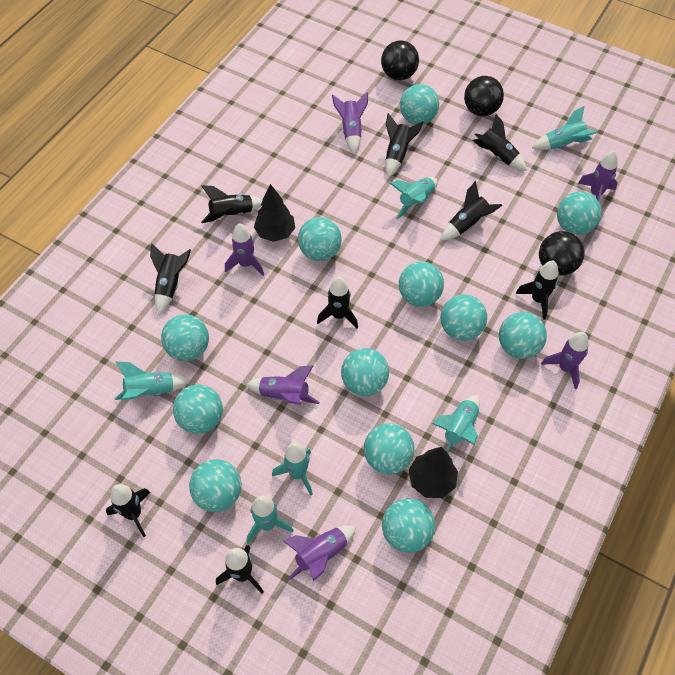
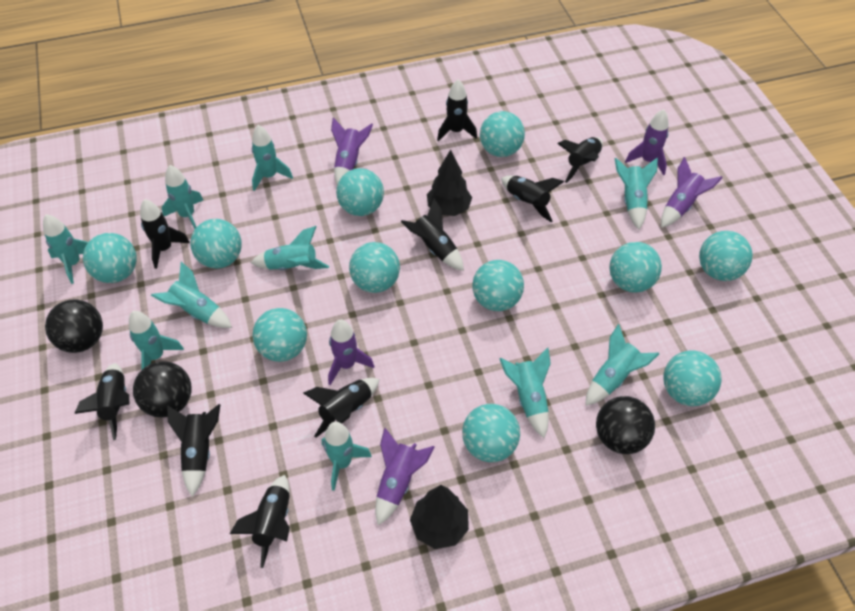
purple rocket: 6 -> 5
turquoise ball: 12 -> 11
turquoise rocket: 6 -> 10

